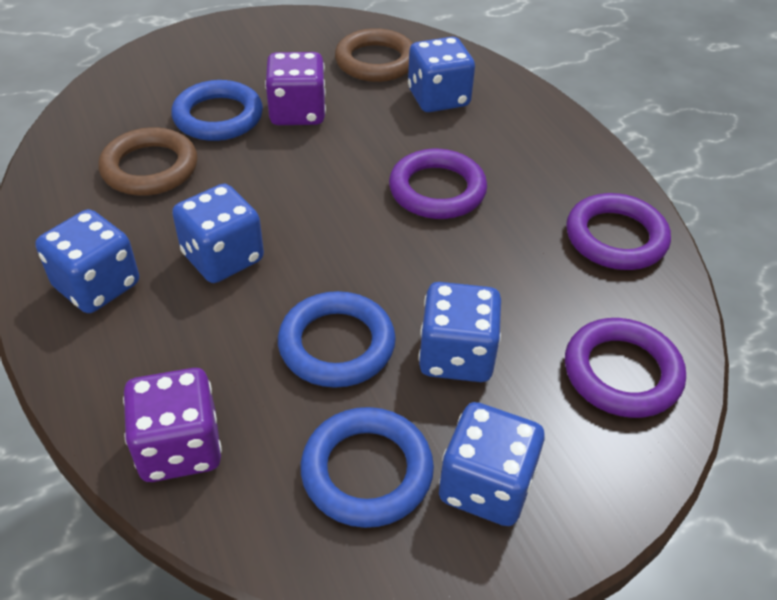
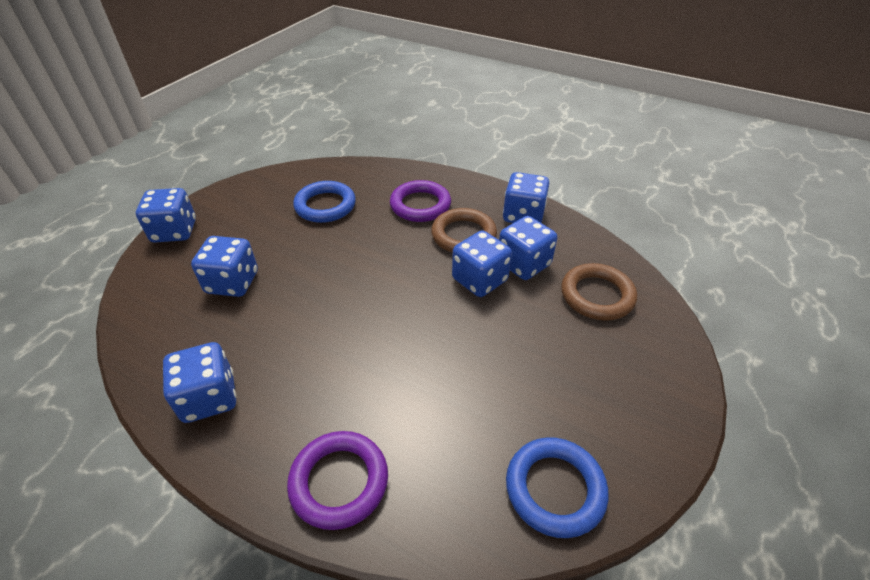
blue dice: 5 -> 6
blue ring: 3 -> 2
purple dice: 2 -> 0
purple ring: 3 -> 2

